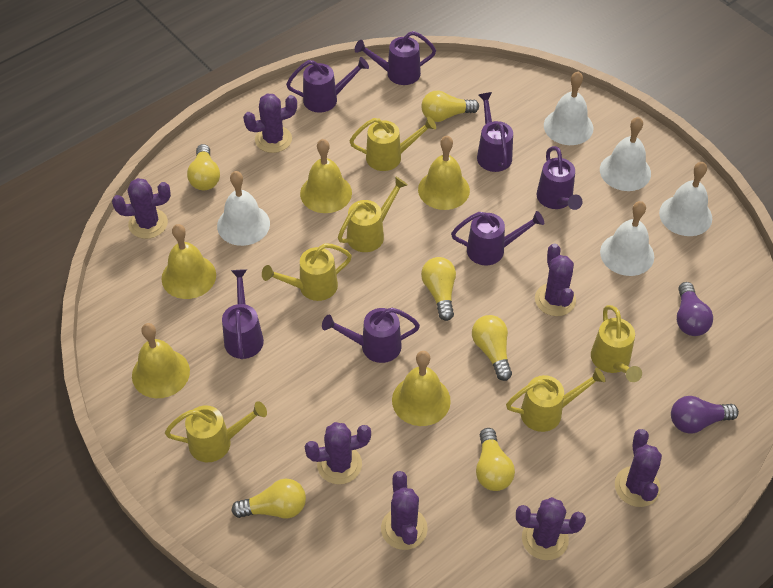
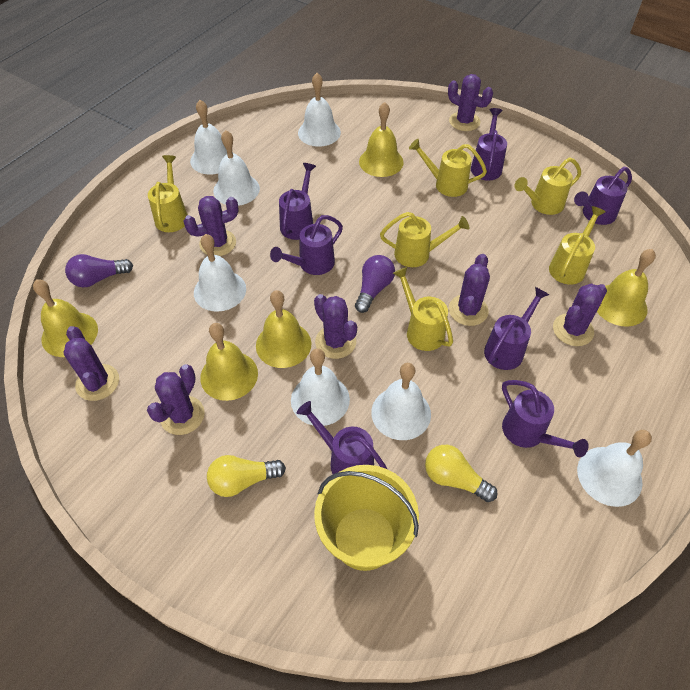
white bell: 5 -> 7
yellow bucket: 0 -> 1
yellow light bulb: 6 -> 2

